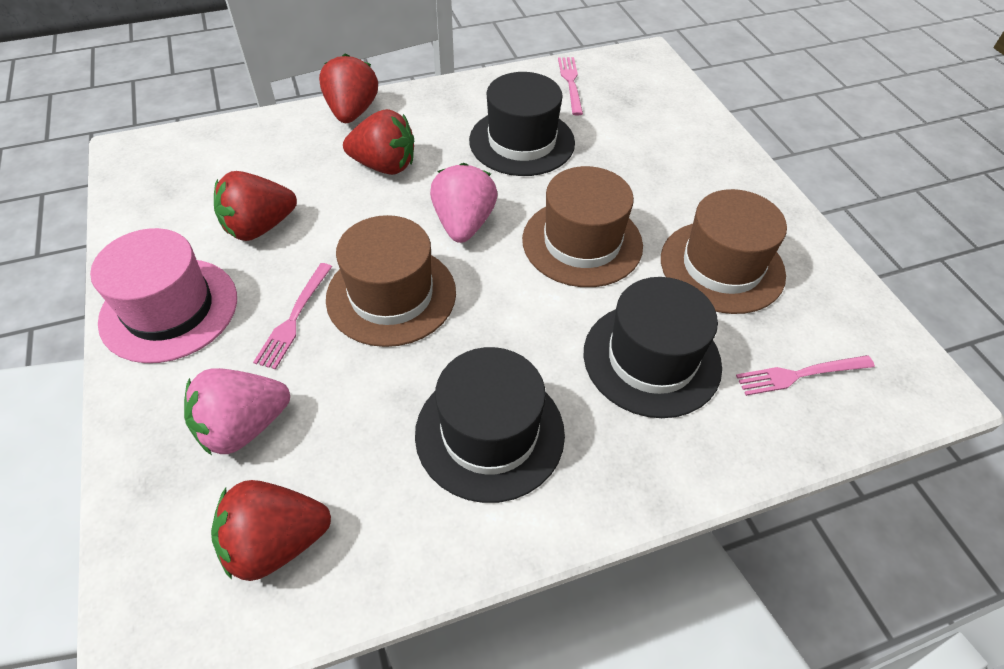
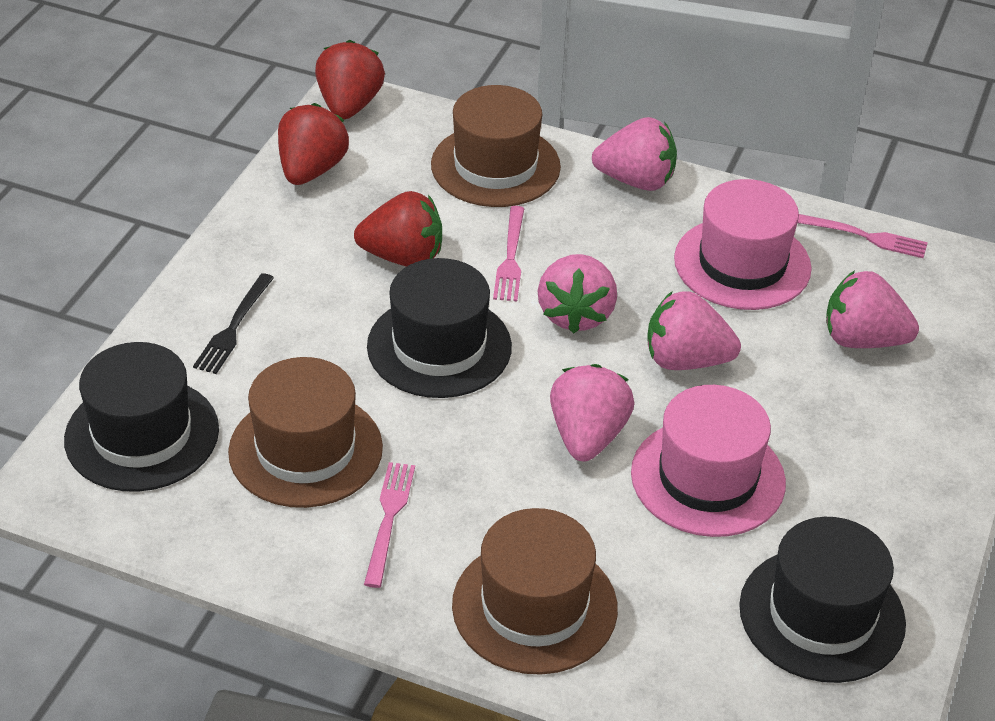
black fork: 0 -> 1
pink hat: 1 -> 2
pink strawberry: 2 -> 5
red strawberry: 4 -> 3

